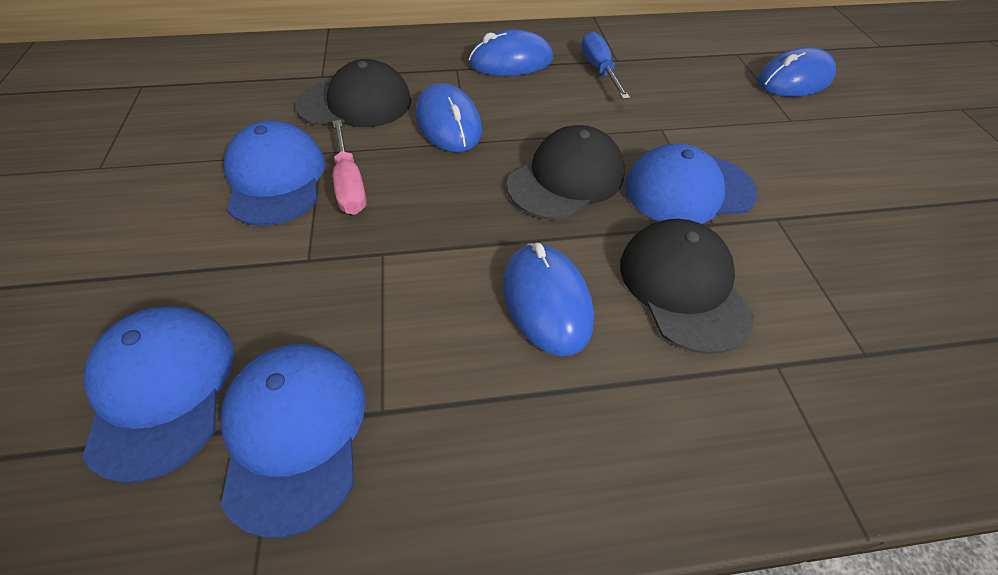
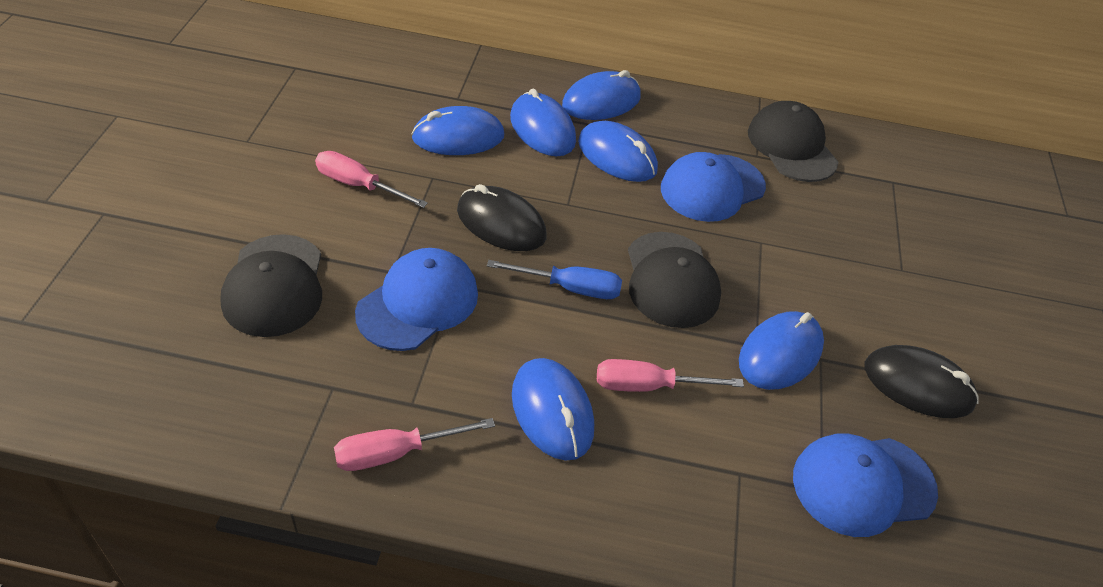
black mouse: 0 -> 2
blue cap: 4 -> 3
blue mouse: 4 -> 6
pink screwdriver: 1 -> 3

